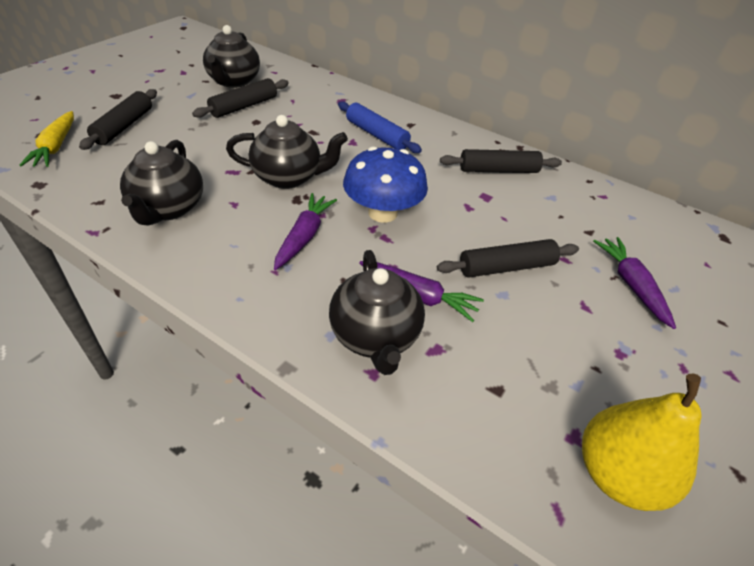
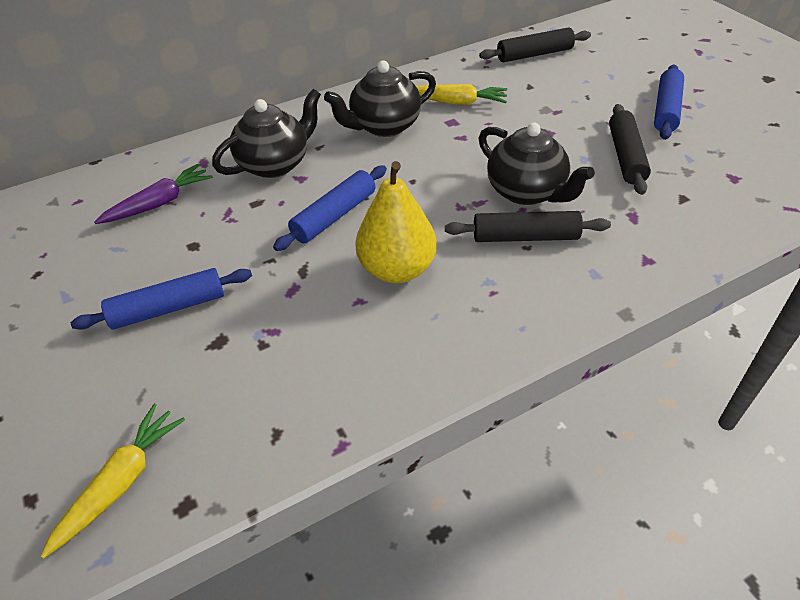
black rolling pin: 4 -> 3
black teapot: 4 -> 3
blue mushroom: 1 -> 0
blue rolling pin: 1 -> 3
purple carrot: 3 -> 1
yellow carrot: 1 -> 2

